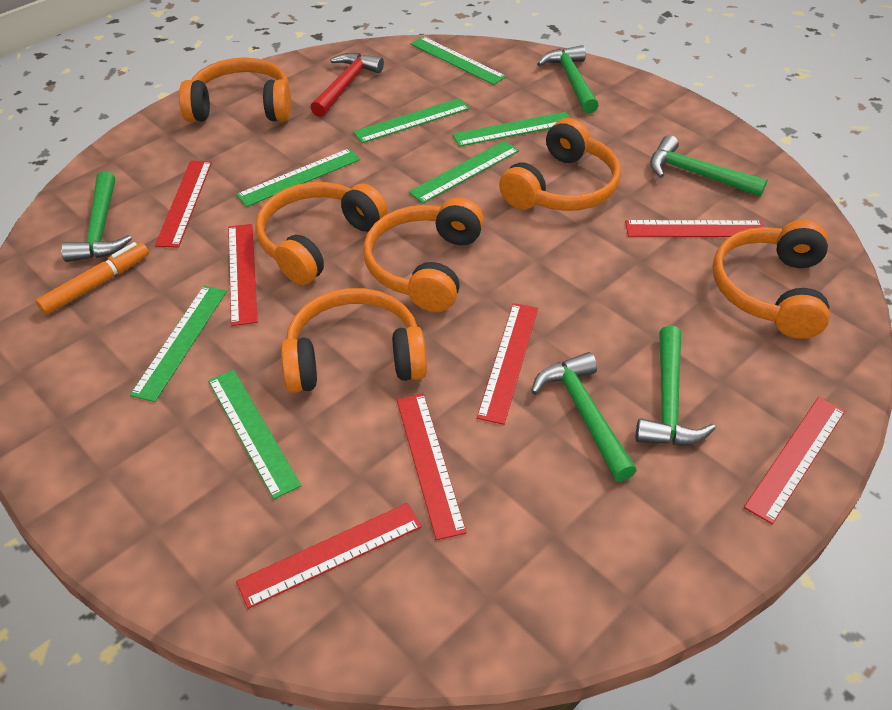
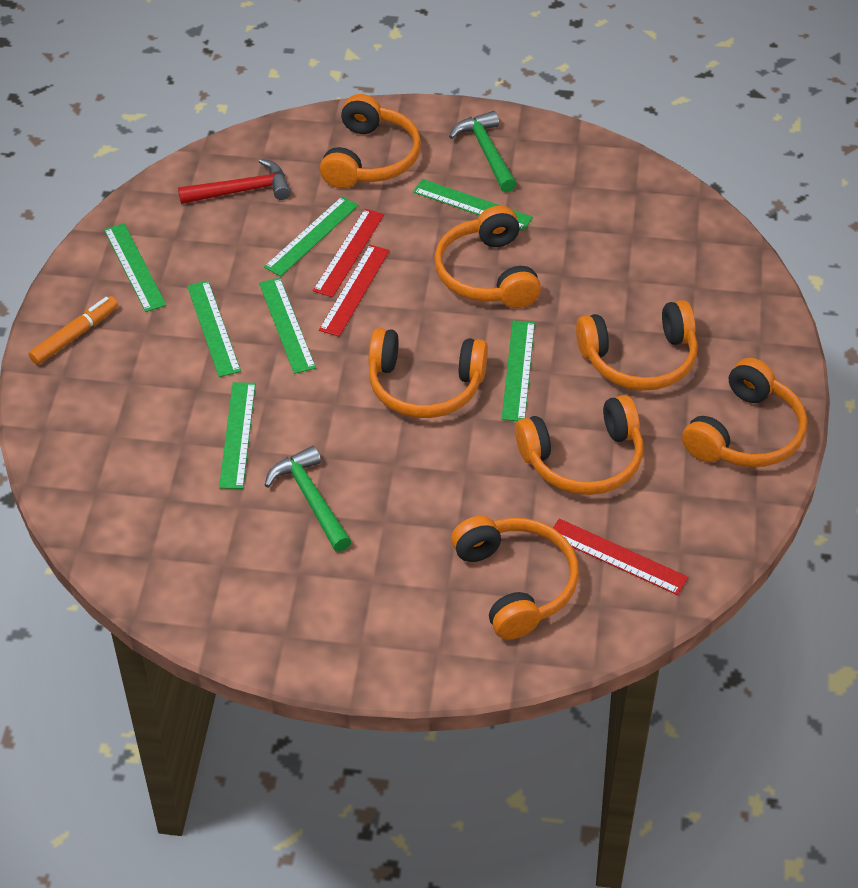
green hammer: 5 -> 2
orange headphones: 6 -> 7
red ruler: 7 -> 3

